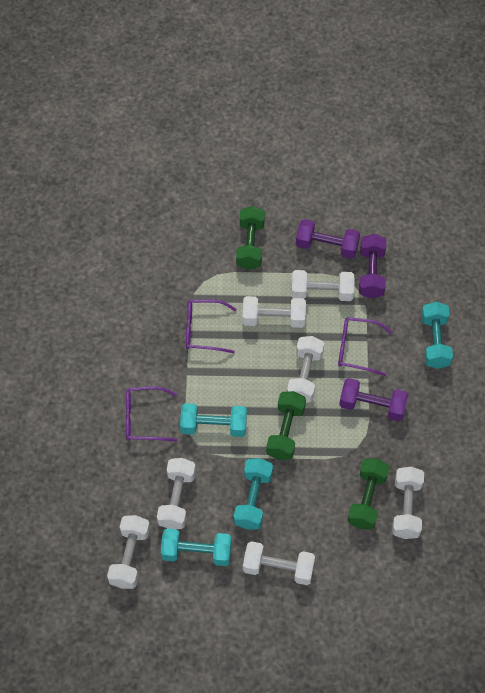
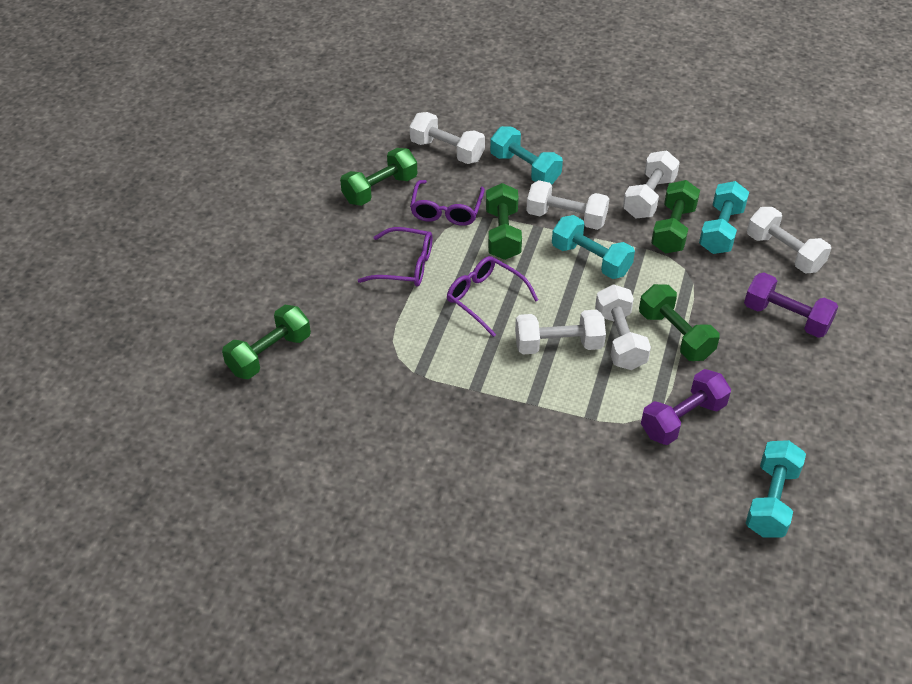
green dumbbell: 3 -> 5
purple dumbbell: 3 -> 2
white dumbbell: 7 -> 6

